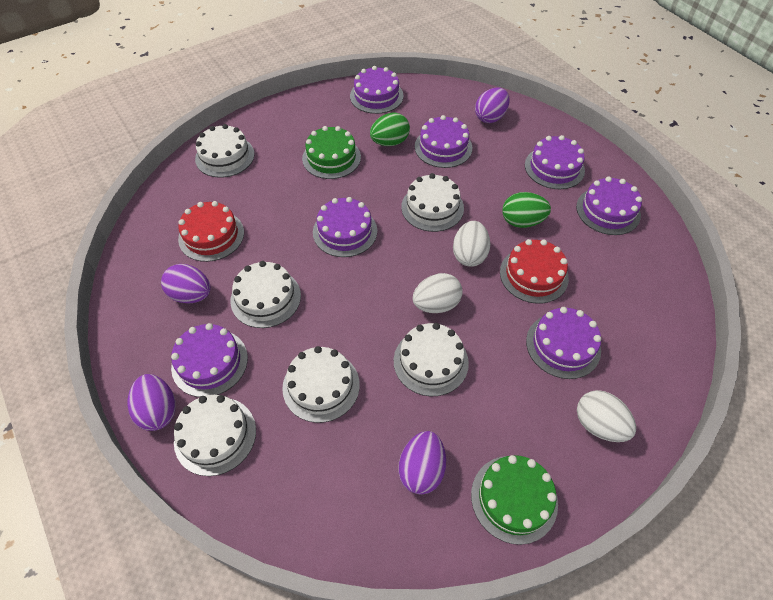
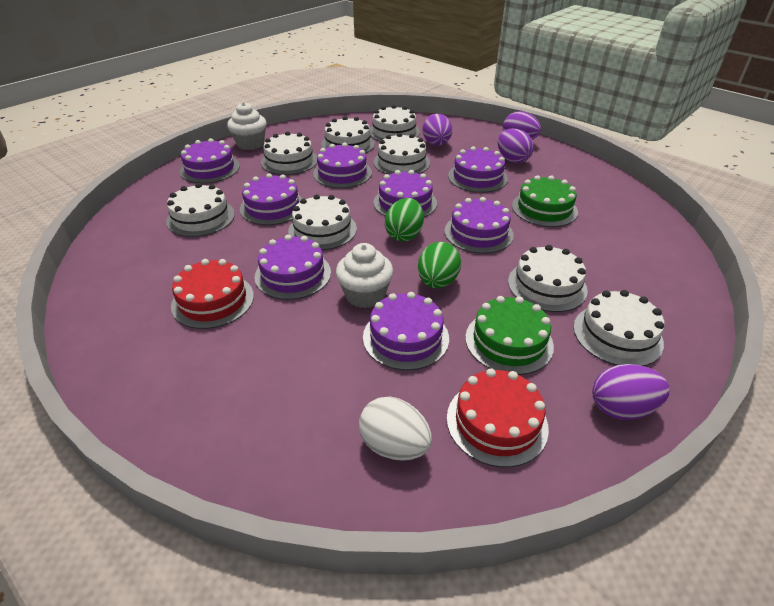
purple cake: 7 -> 8
white cake: 6 -> 8
white cupcake: 0 -> 2
white egg: 3 -> 1

